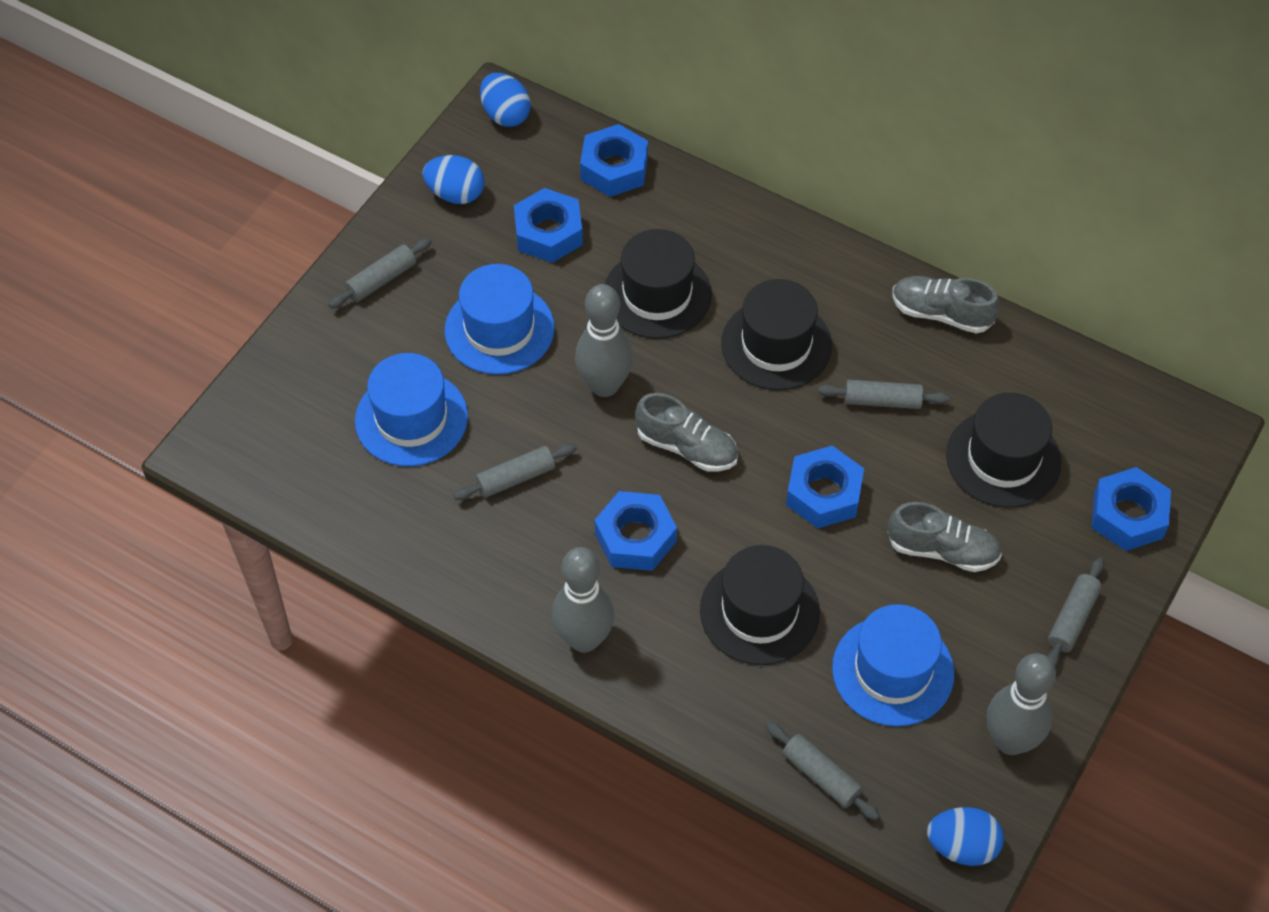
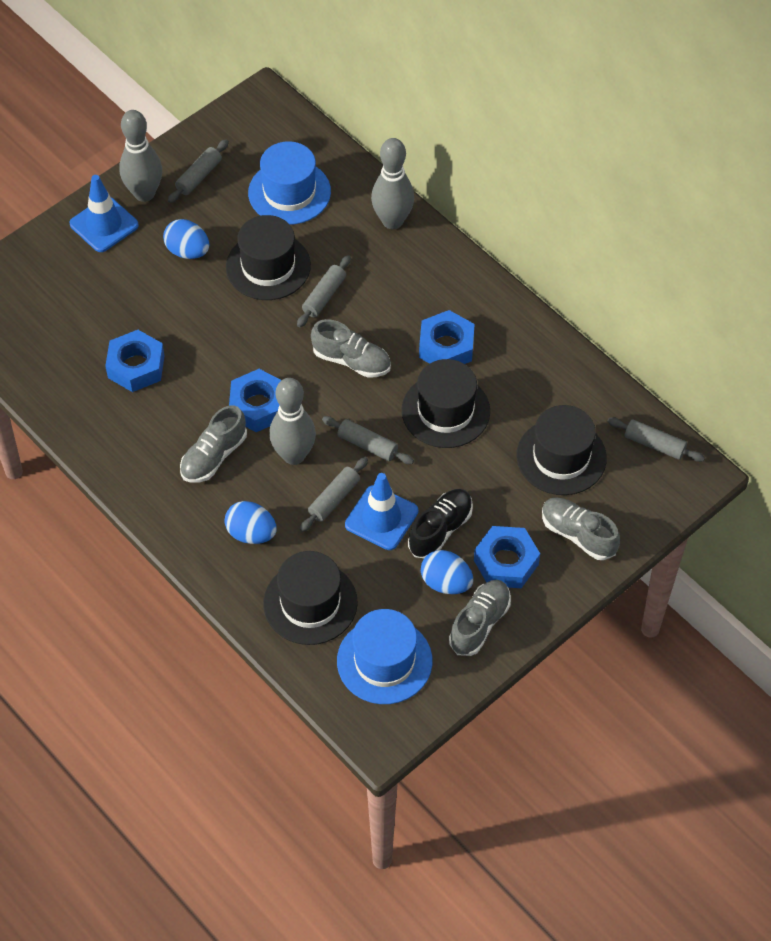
black shoe: 0 -> 1
blue hat: 3 -> 2
blue nut: 5 -> 4
blue traffic cone: 0 -> 2
grey shoe: 3 -> 4

